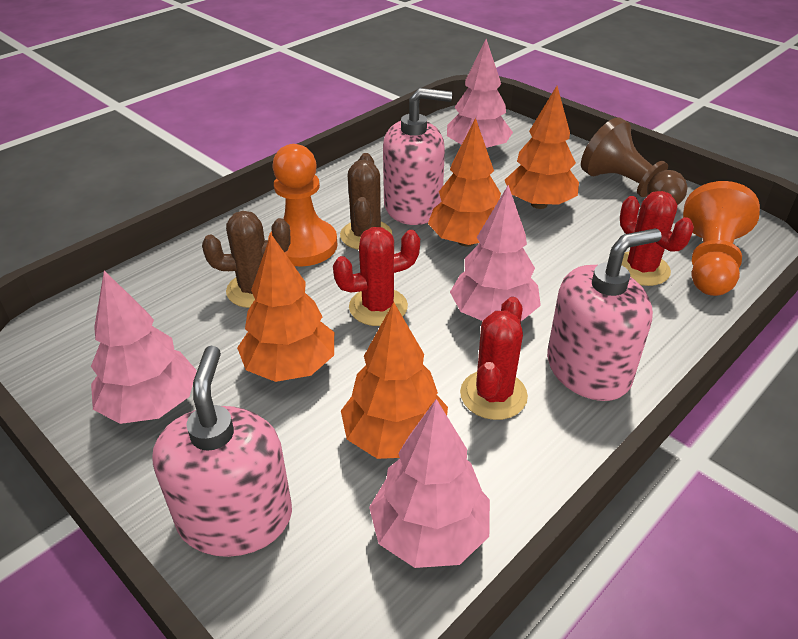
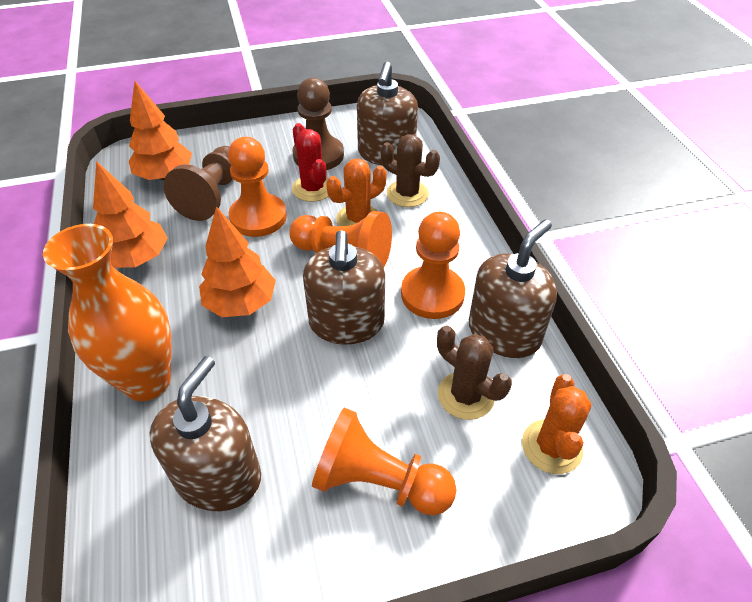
brown pawn: 1 -> 2
brown soap dispenser: 0 -> 4
orange cactus: 0 -> 2
orange pawn: 2 -> 4
orange tree: 4 -> 3
orange vase: 0 -> 1
pink soap dispenser: 3 -> 0
pink tree: 4 -> 0
red cactus: 3 -> 1

